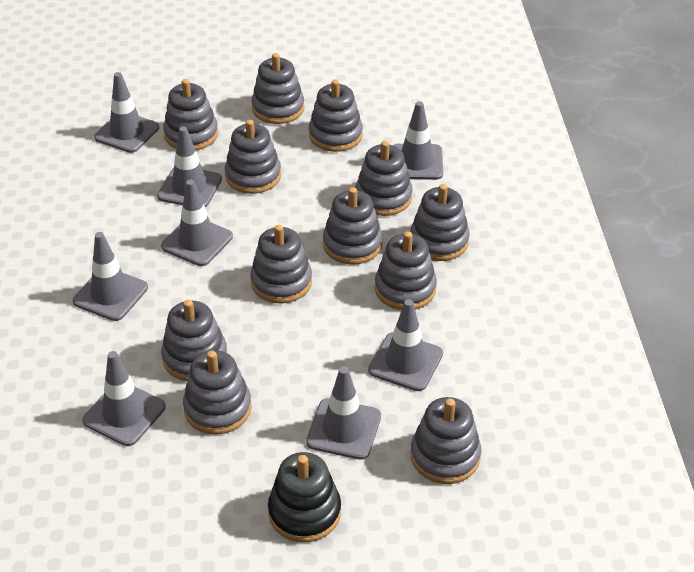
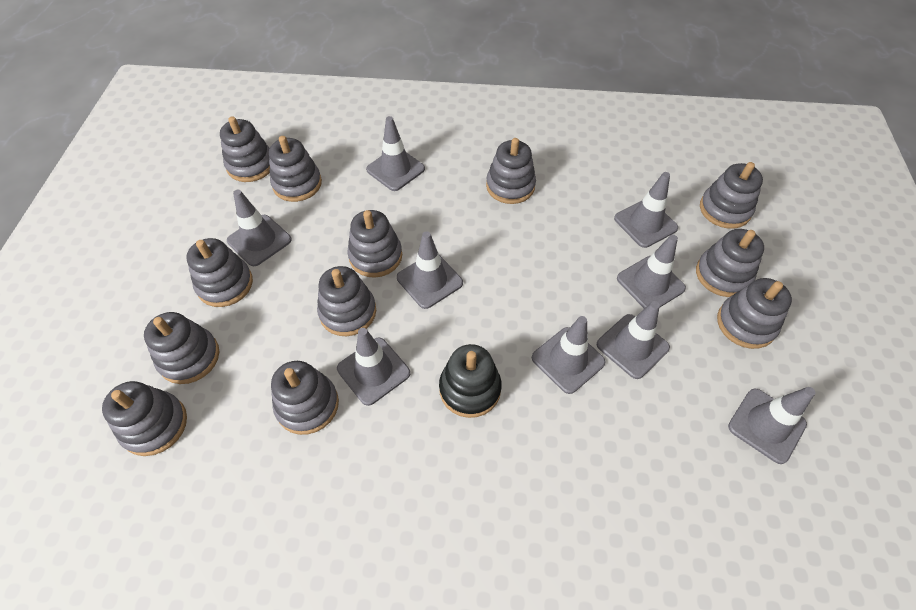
grey traffic cone: 8 -> 9

